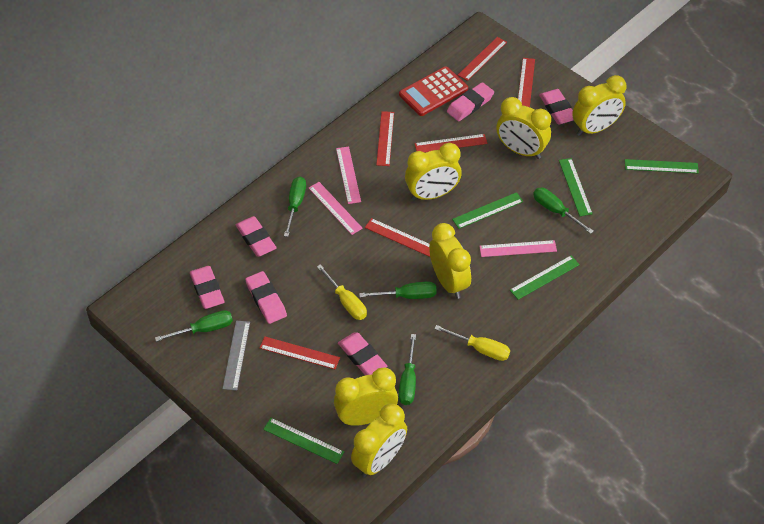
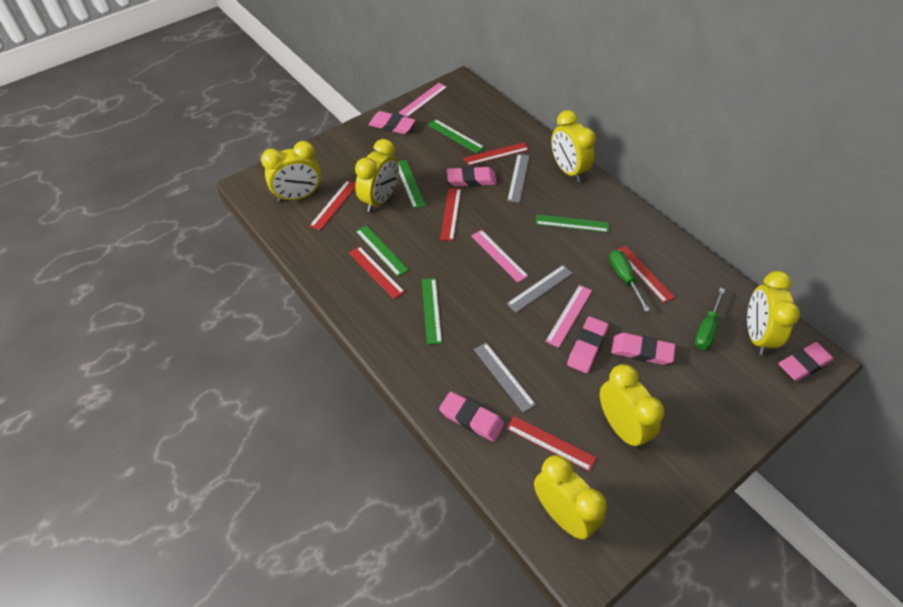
green screwdriver: 5 -> 2
grey ruler: 1 -> 3
red calculator: 1 -> 0
yellow screwdriver: 2 -> 0

